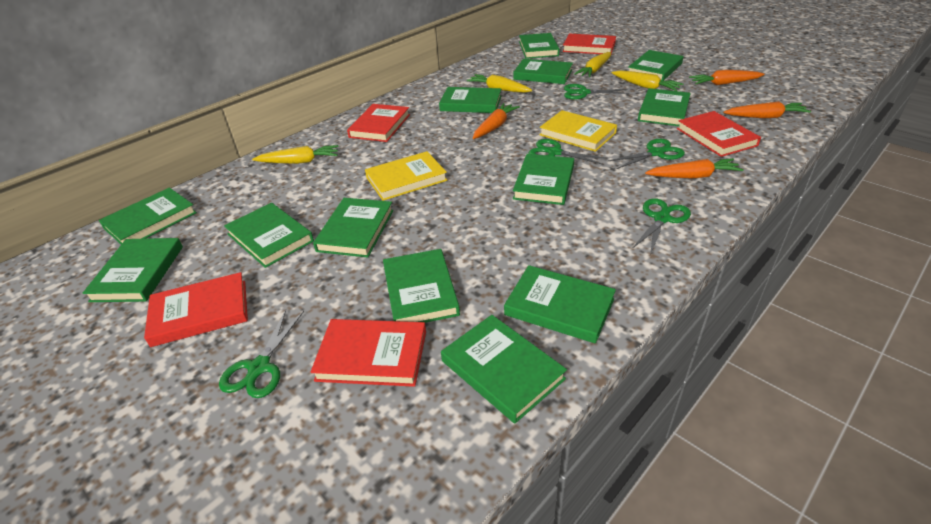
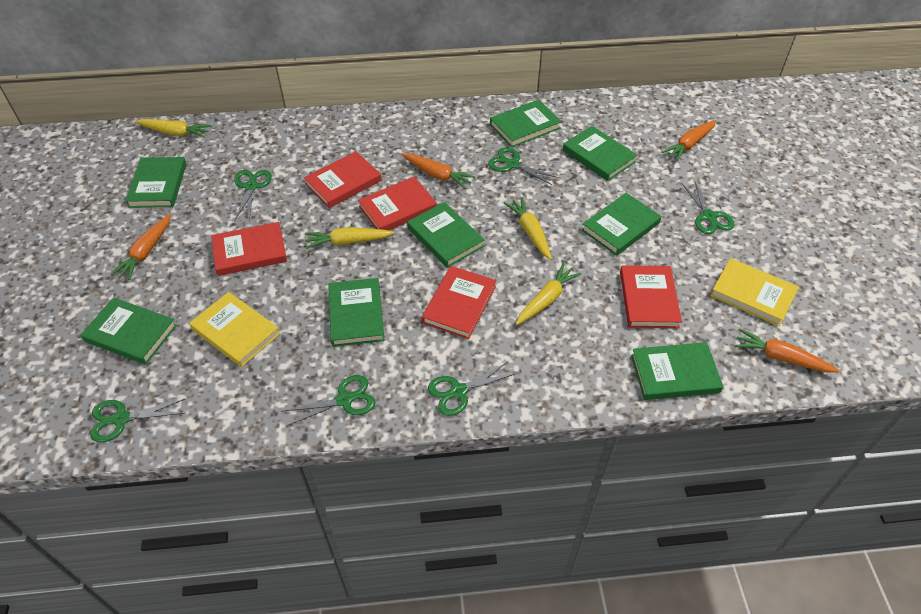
green book: 13 -> 8
green scissors: 5 -> 6

